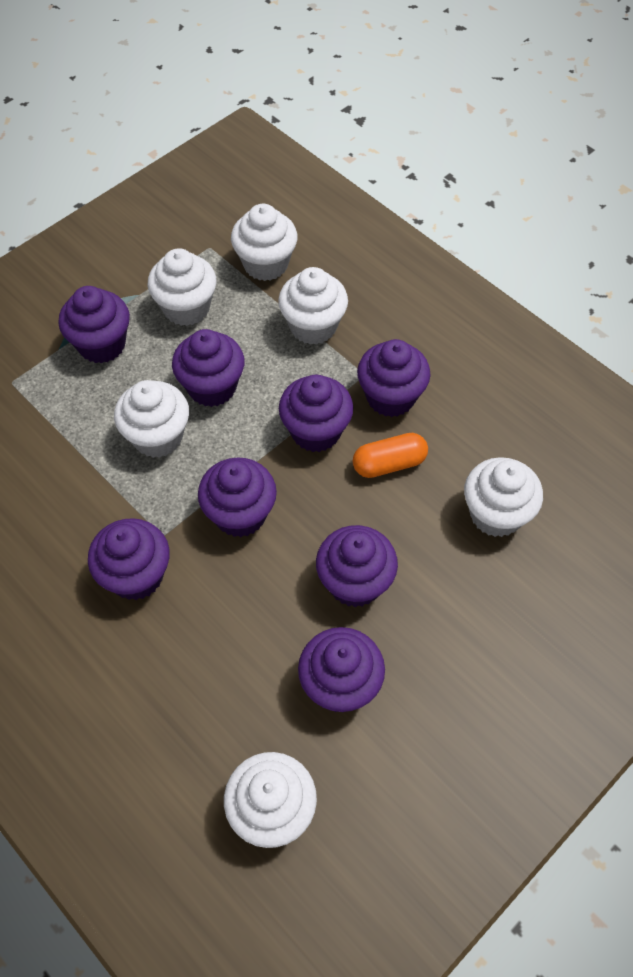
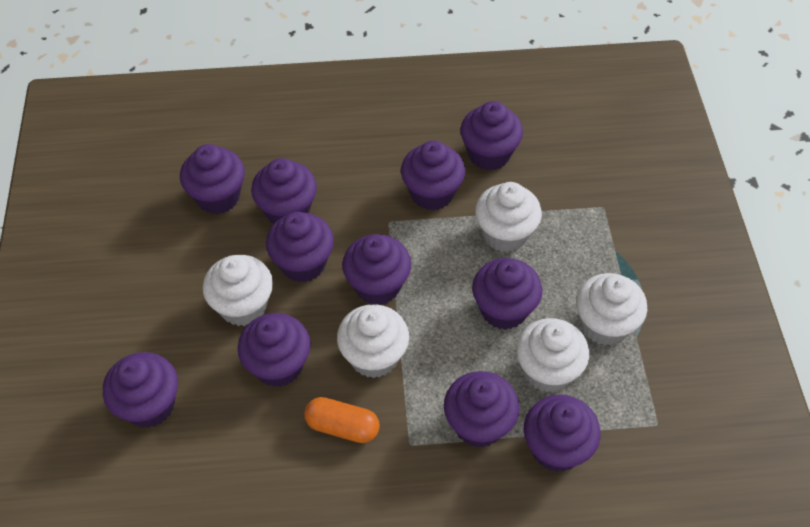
purple cupcake: 8 -> 11
white cupcake: 6 -> 5

